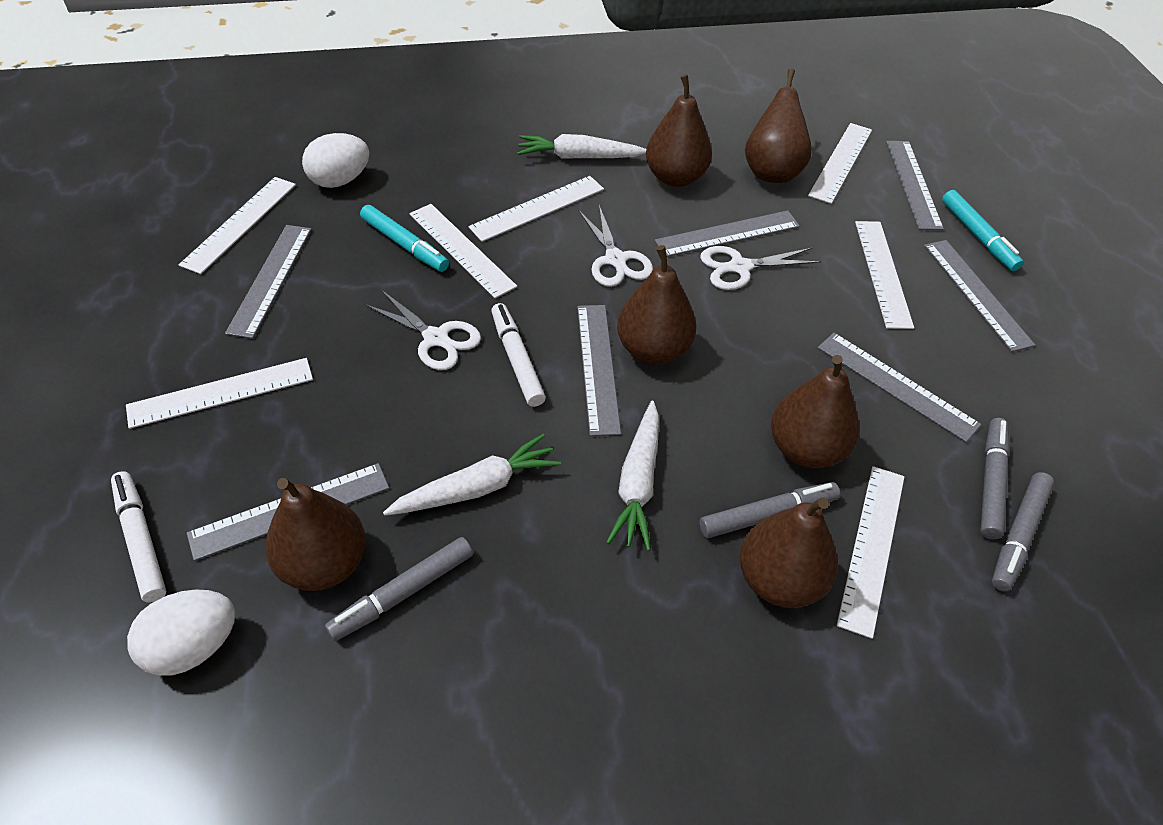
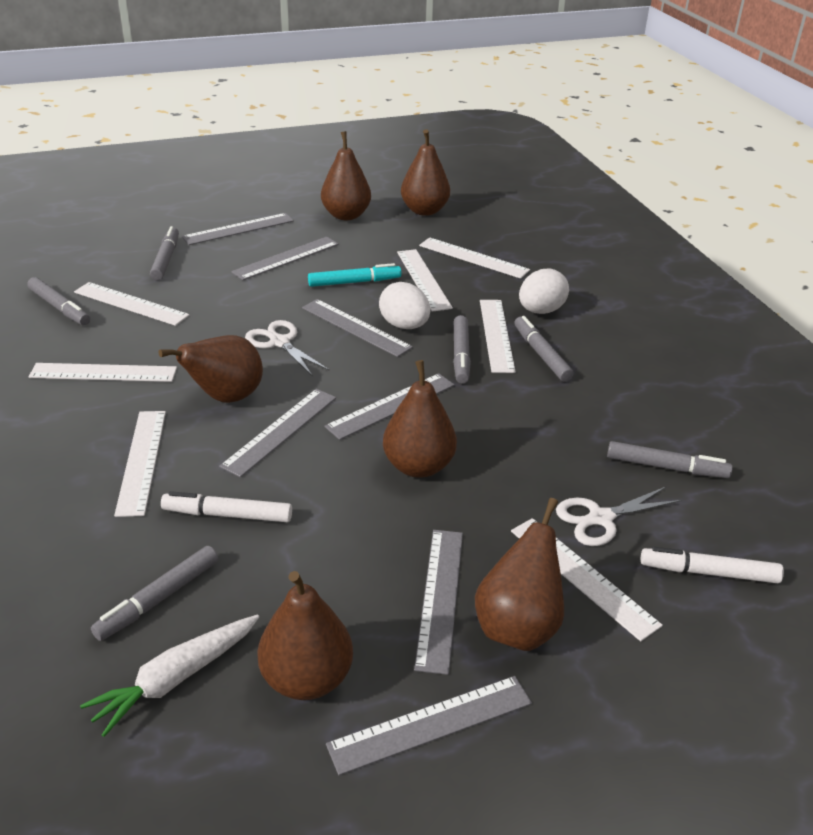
grey marker: 4 -> 6
turquoise marker: 2 -> 1
white carrot: 3 -> 1
white scissors: 3 -> 2

